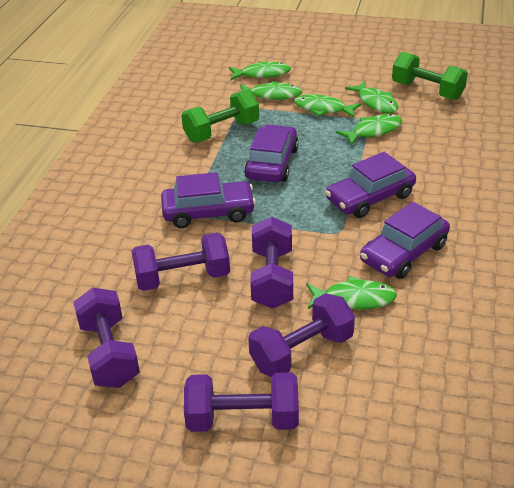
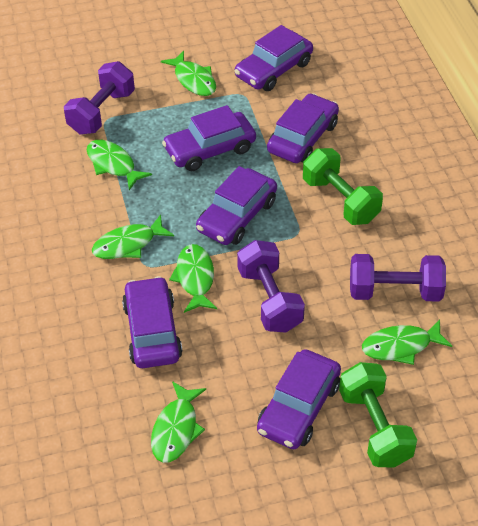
purple car: 4 -> 6
purple dumbbell: 5 -> 3

